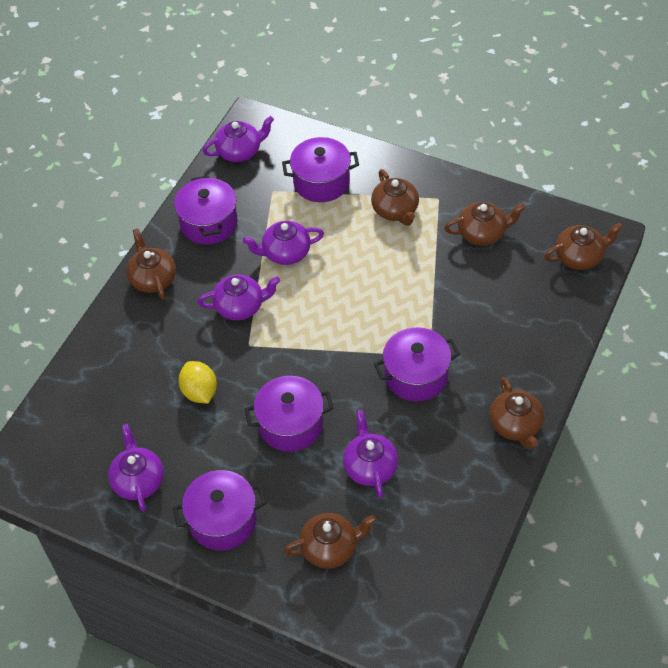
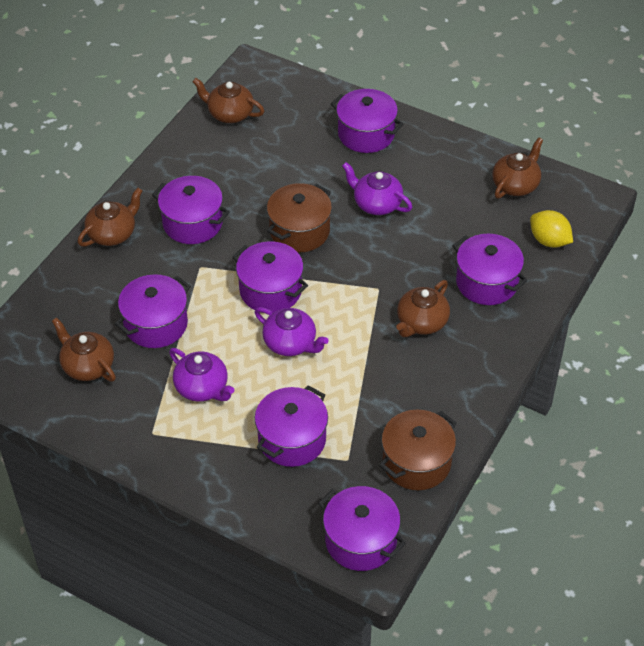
brown pot: 0 -> 2
brown teapot: 6 -> 5
purple pot: 5 -> 7
purple teapot: 5 -> 3

